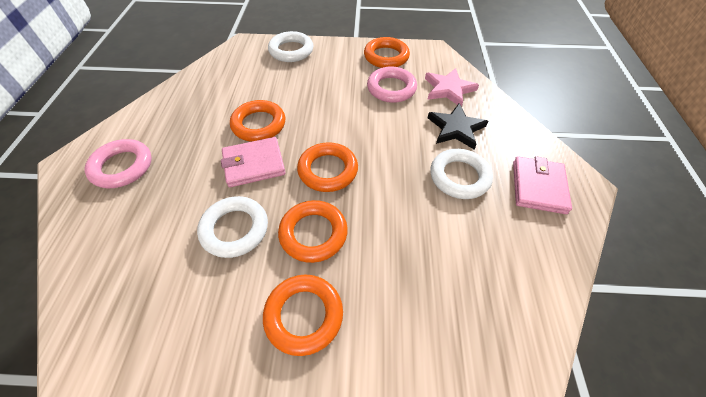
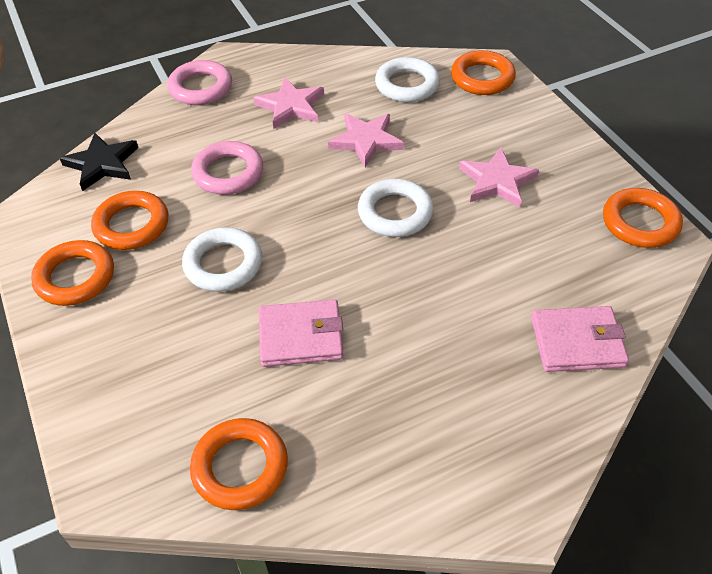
pink star: 1 -> 3

